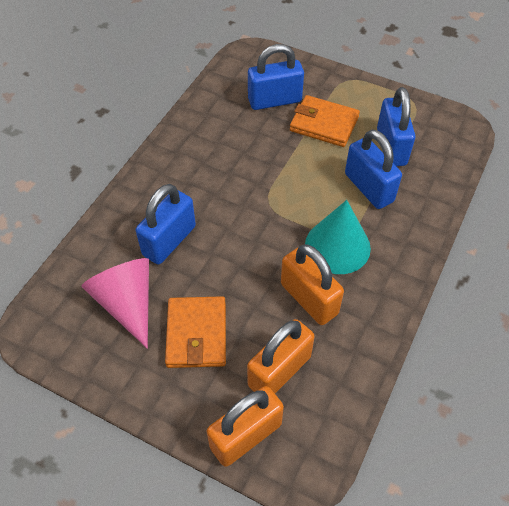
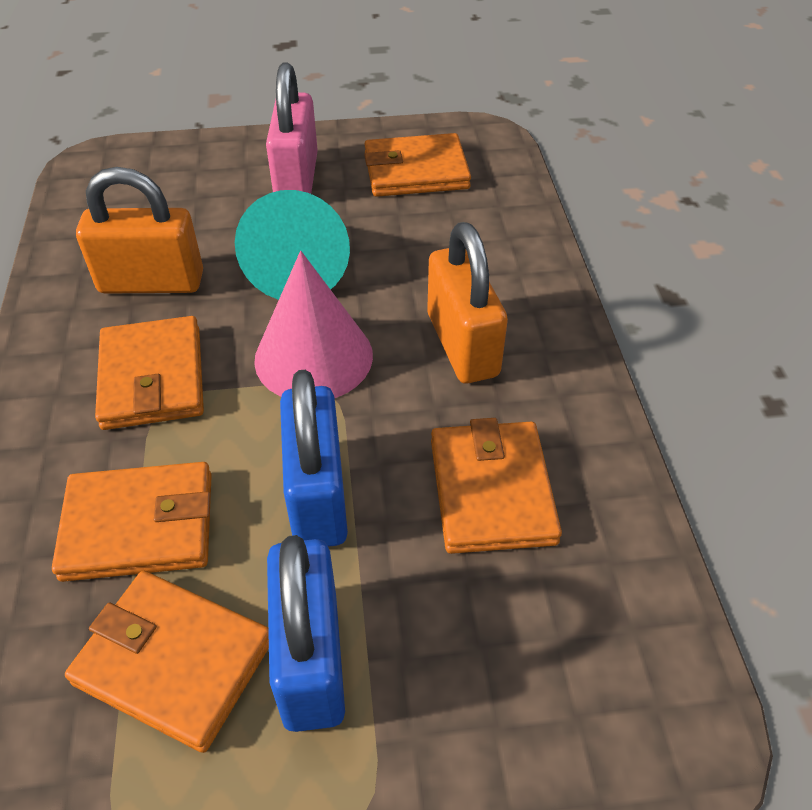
blue padlock: 4 -> 2
orange padlock: 3 -> 2
orange wallet: 2 -> 5
pink padlock: 0 -> 1

